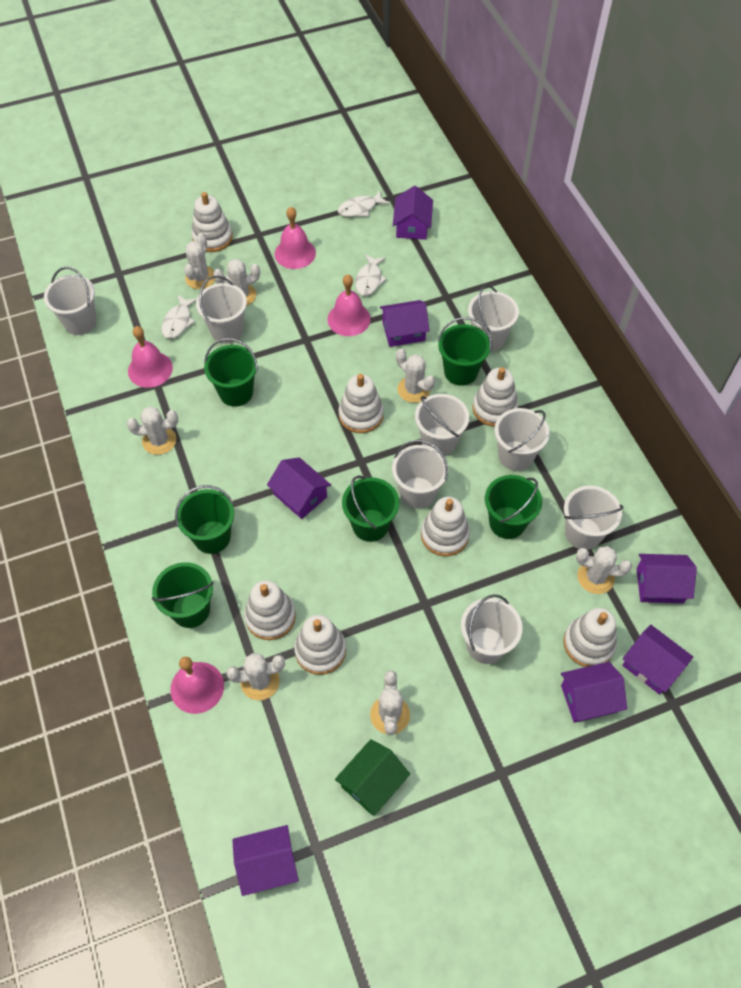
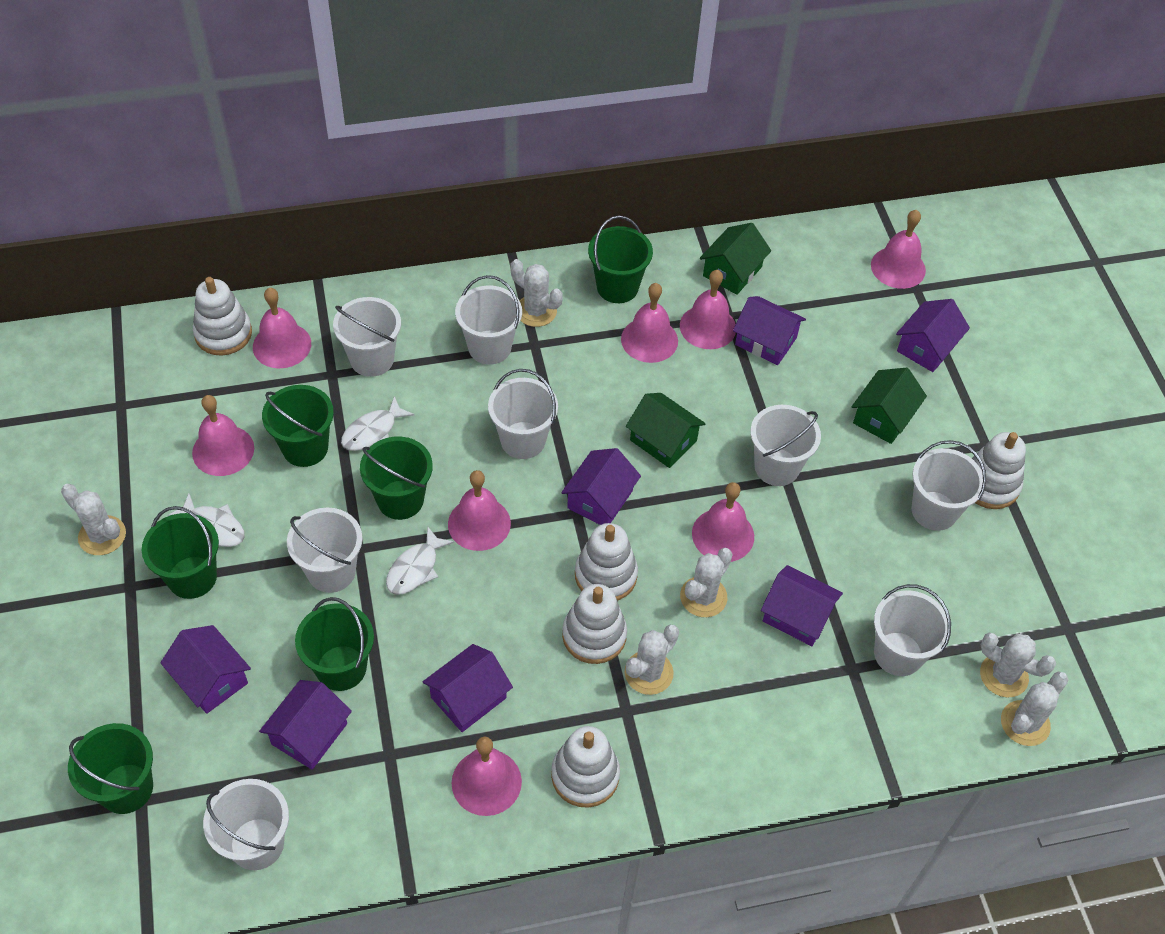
green house: 1 -> 3
pink bell: 4 -> 8
white cactus: 7 -> 6
white stacking toy: 7 -> 5

